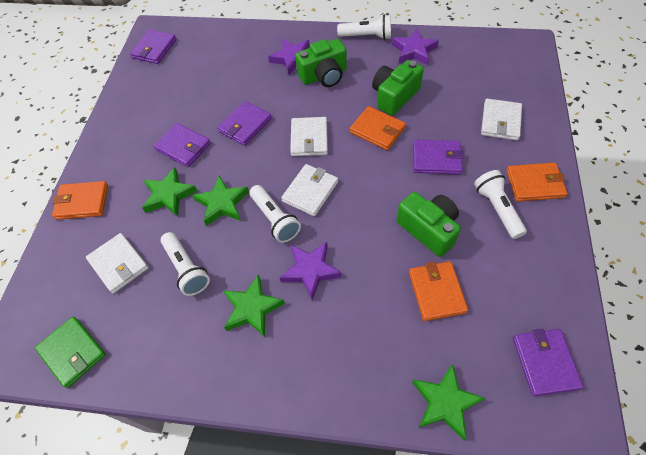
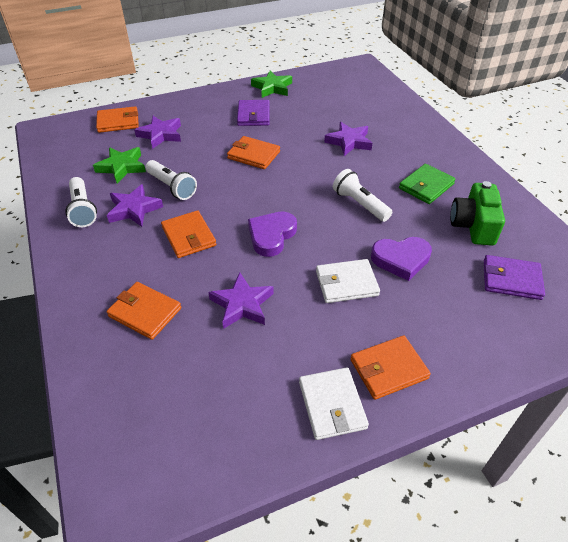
green camera: 3 -> 1
green star: 4 -> 2
orange wallet: 4 -> 5
purple heart: 0 -> 2
purple star: 3 -> 4
purple wallet: 5 -> 2
white flashlight: 4 -> 3
white wallet: 4 -> 2

